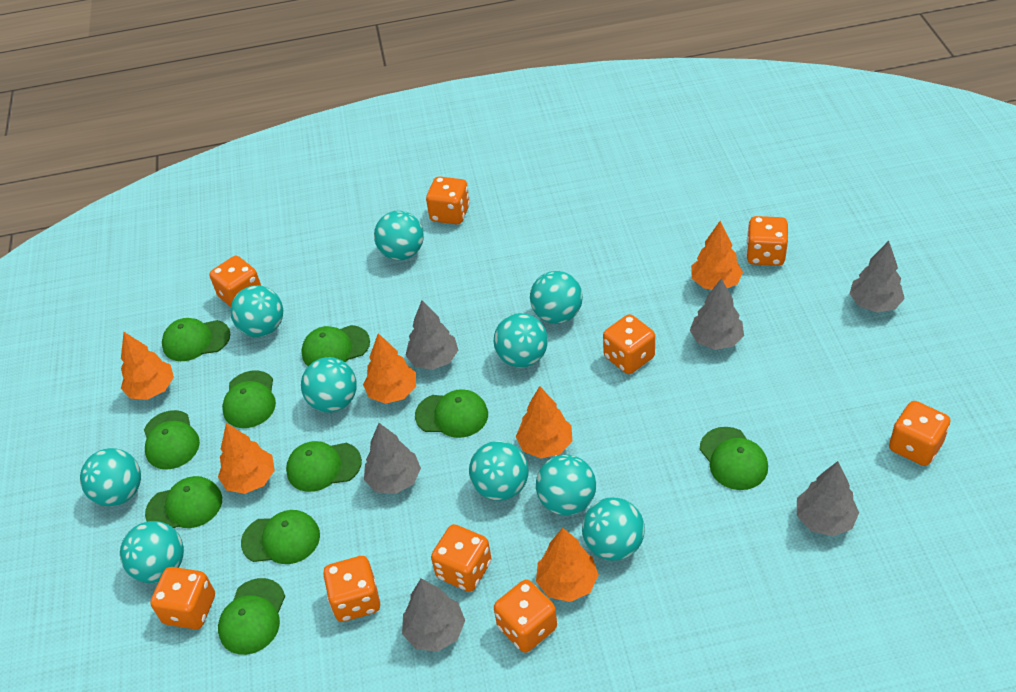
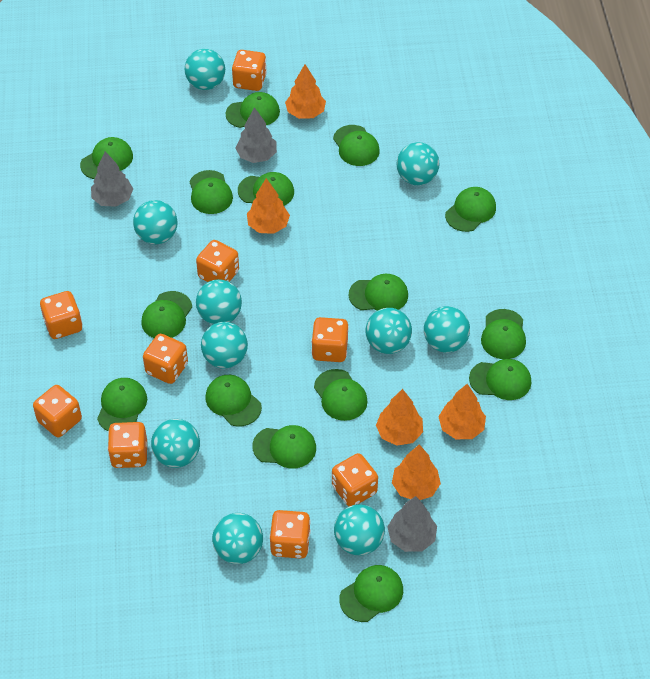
green cap: 10 -> 15
grey tree: 6 -> 3
orange tree: 6 -> 5

